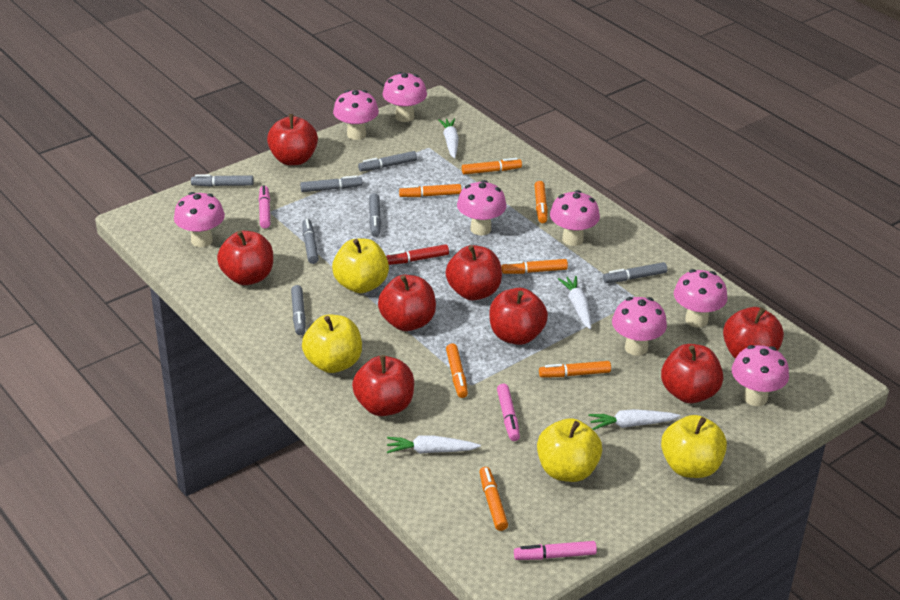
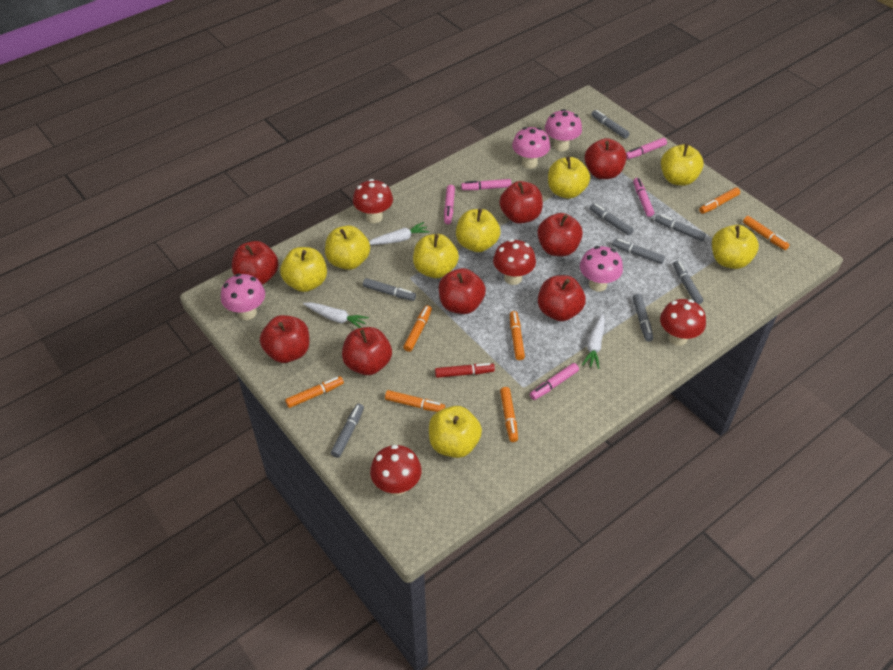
grey marker: 7 -> 8
pink marker: 3 -> 5
pink mushroom: 8 -> 4
red mushroom: 0 -> 4
white carrot: 4 -> 3
yellow apple: 4 -> 8

